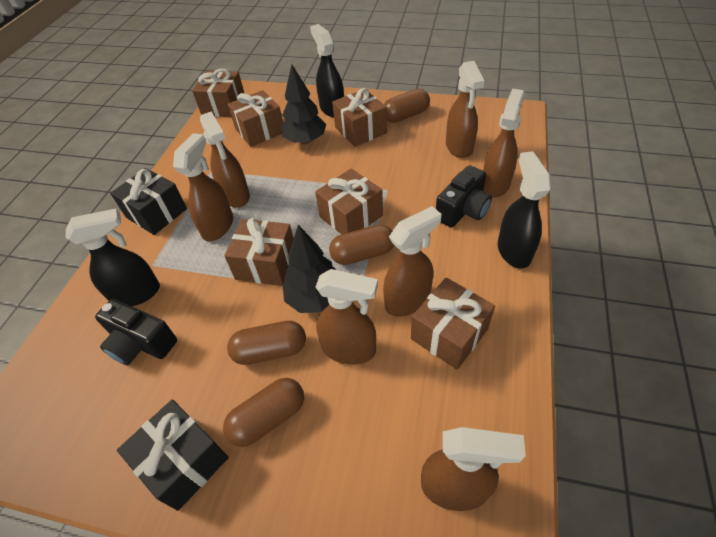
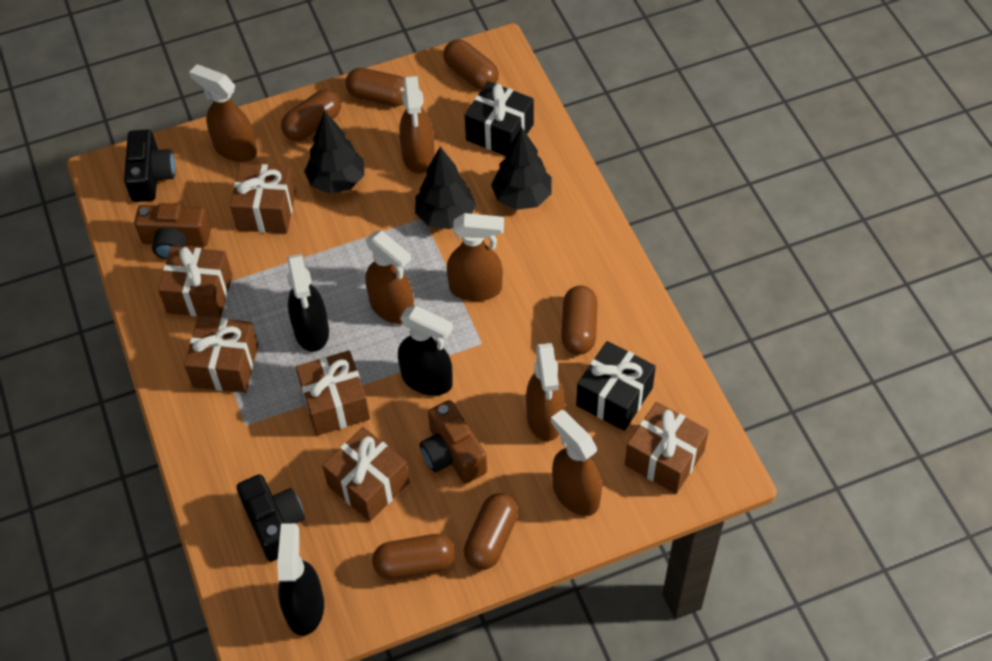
black tree: 2 -> 3
brown camera: 0 -> 2
brown capsule: 4 -> 6
brown spray bottle: 7 -> 6

